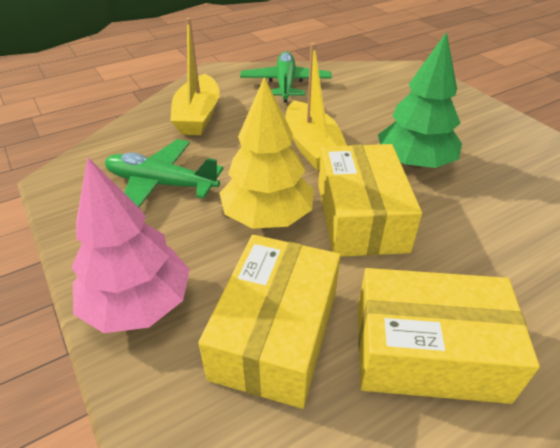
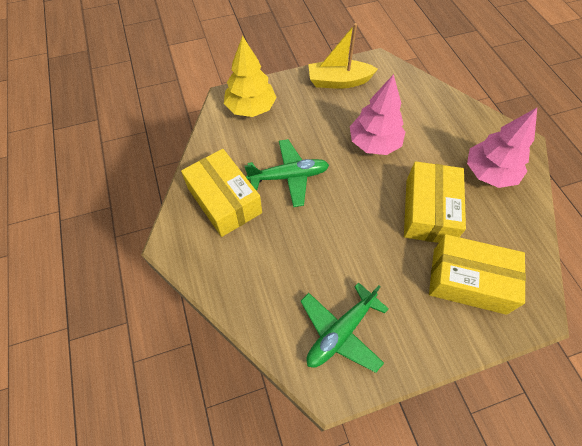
green tree: 1 -> 0
pink tree: 1 -> 2
yellow boat: 2 -> 1

